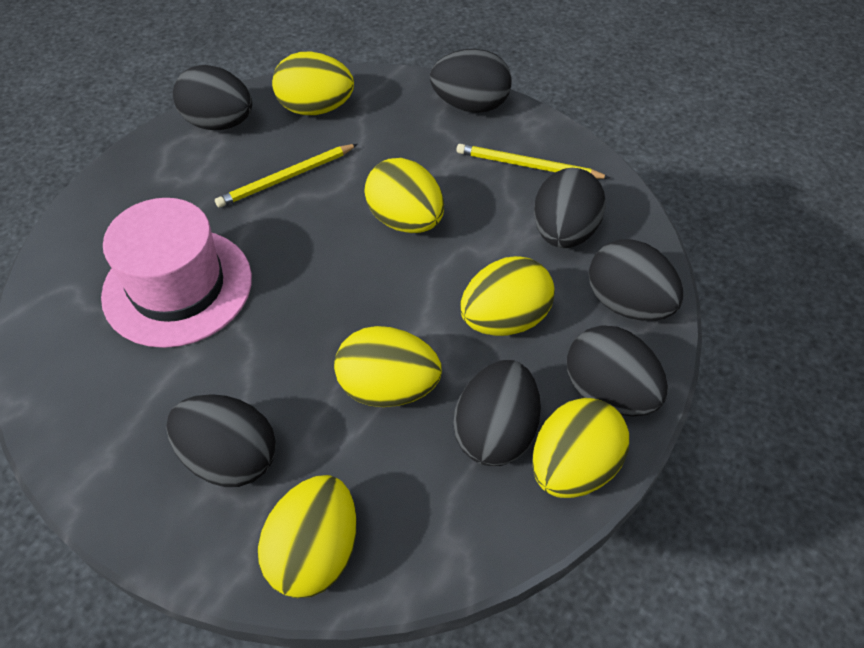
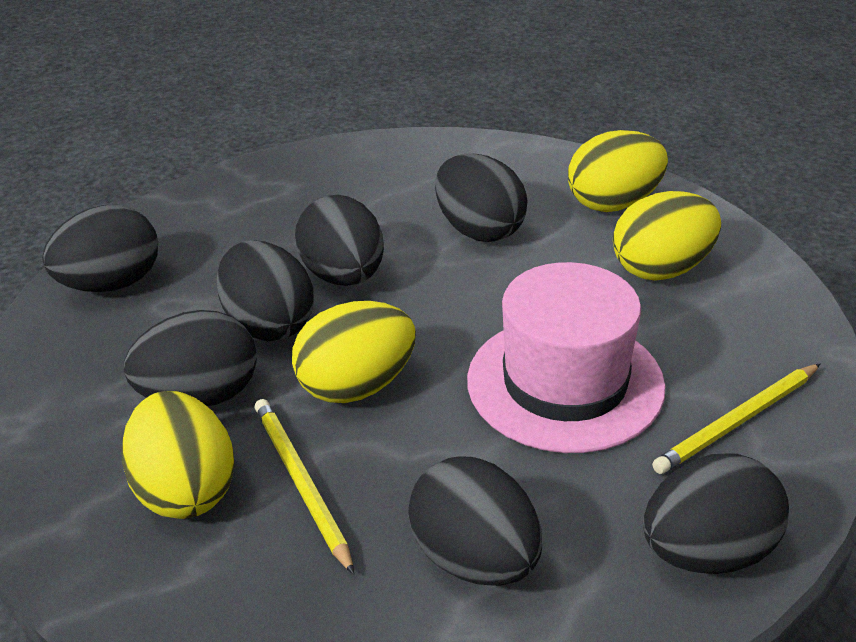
yellow egg: 6 -> 4

